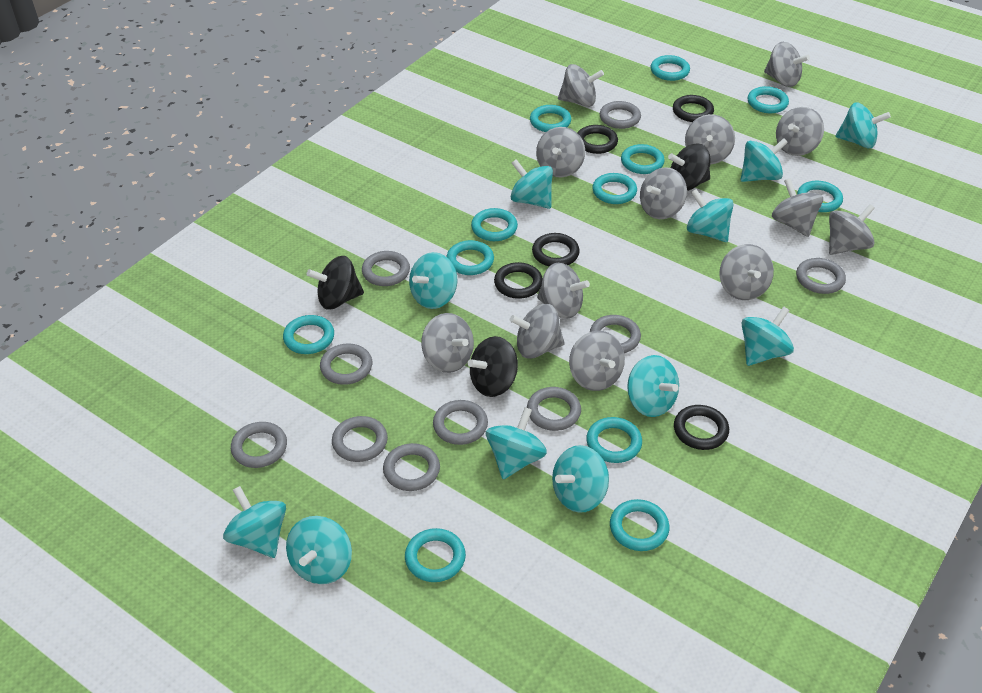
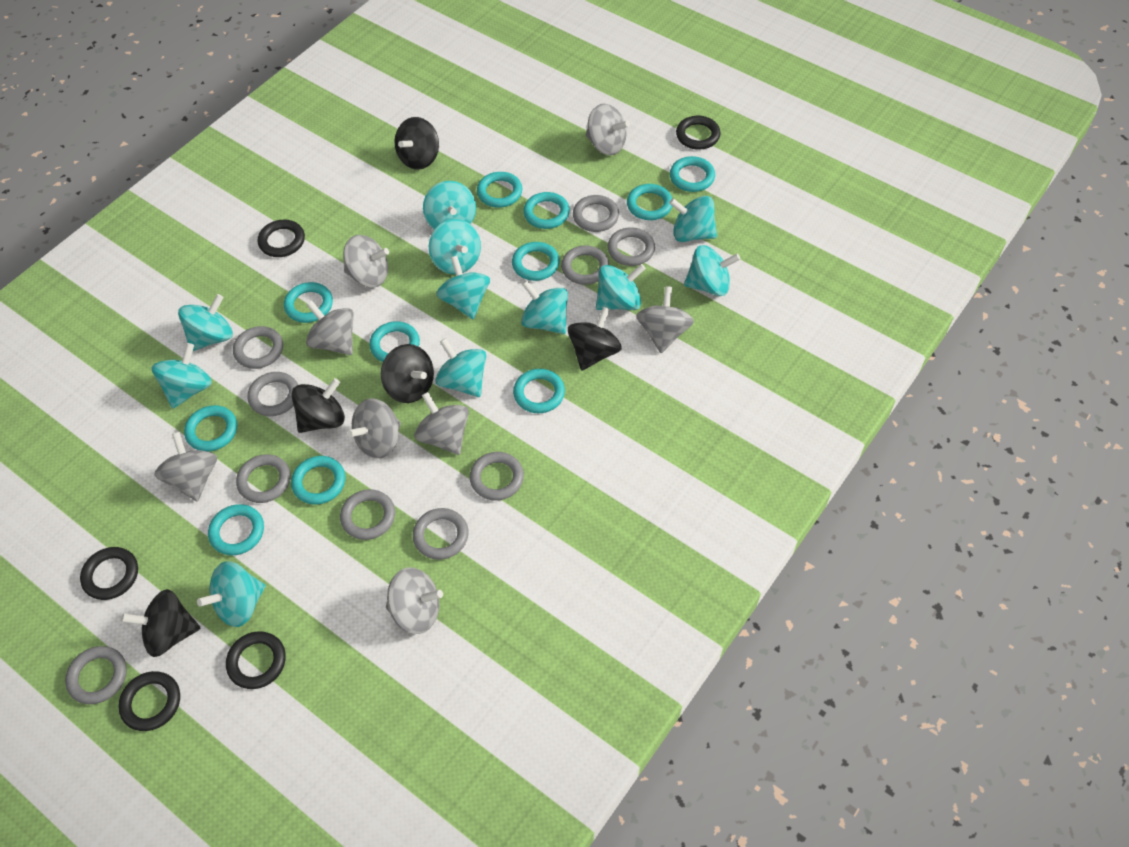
black spinning top: 3 -> 5
grey spinning top: 13 -> 8
turquoise ring: 12 -> 11

